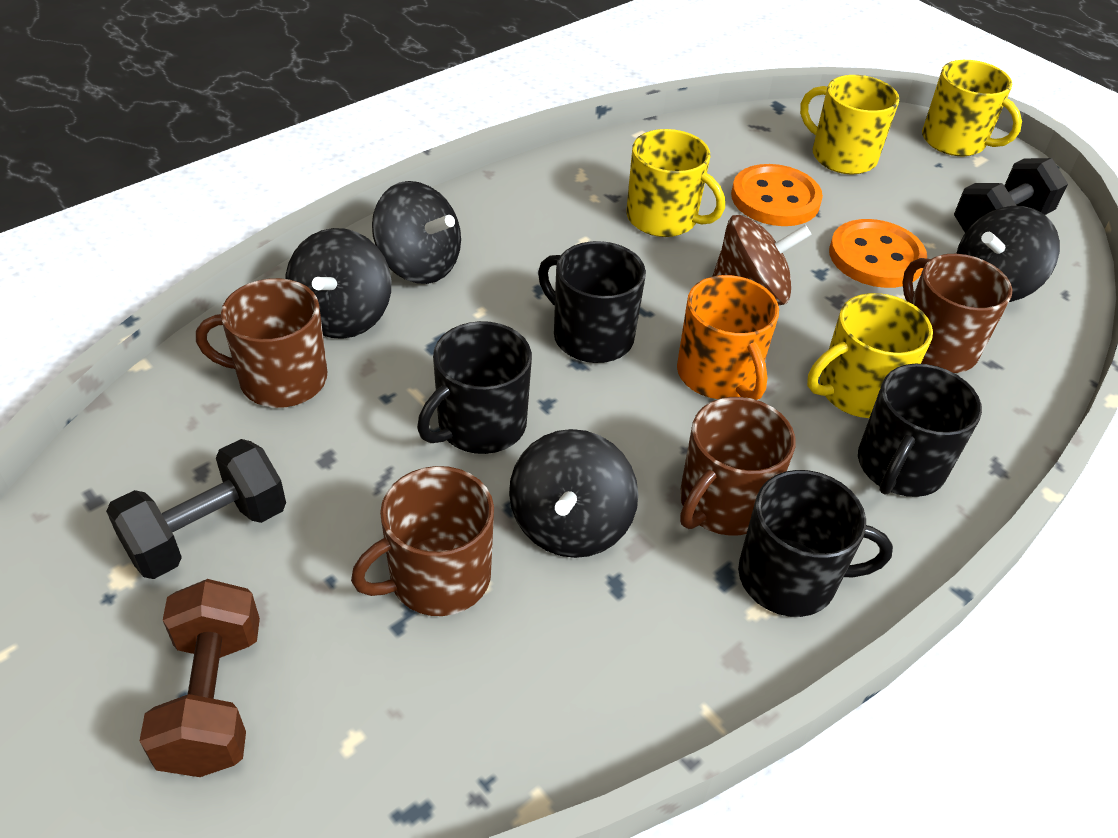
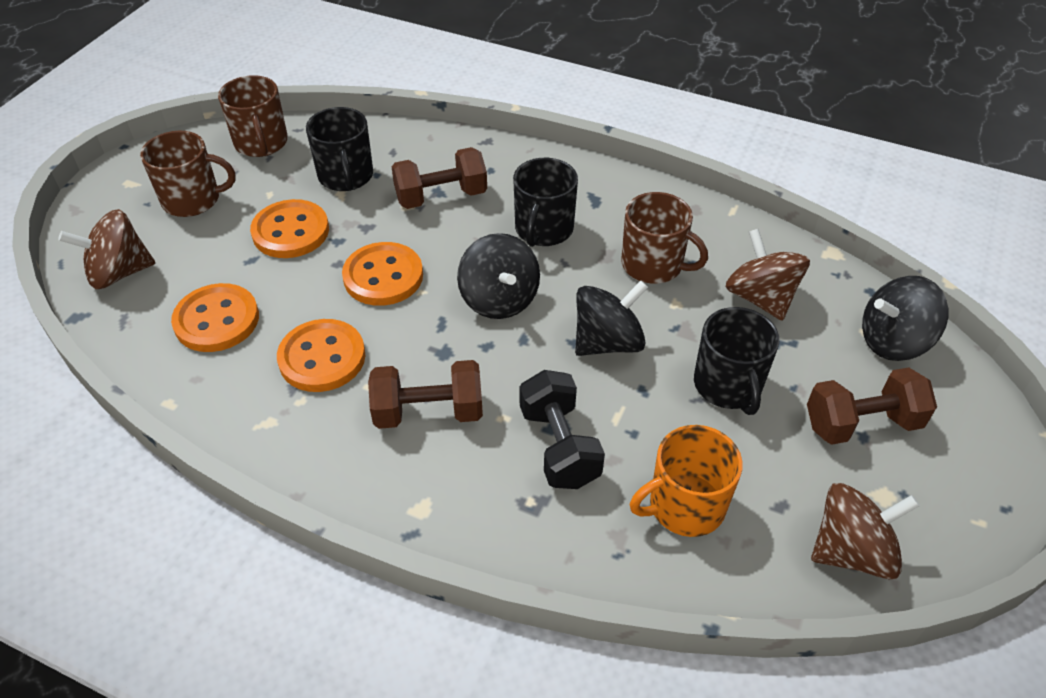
black dumbbell: 2 -> 1
black mug: 4 -> 3
black spinning top: 4 -> 3
brown dumbbell: 1 -> 3
brown mug: 4 -> 3
brown spinning top: 1 -> 3
orange button: 2 -> 4
yellow mug: 4 -> 0

